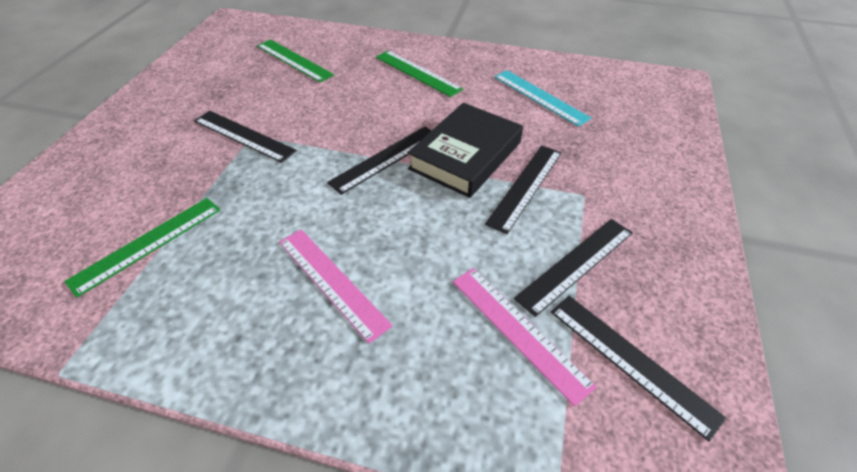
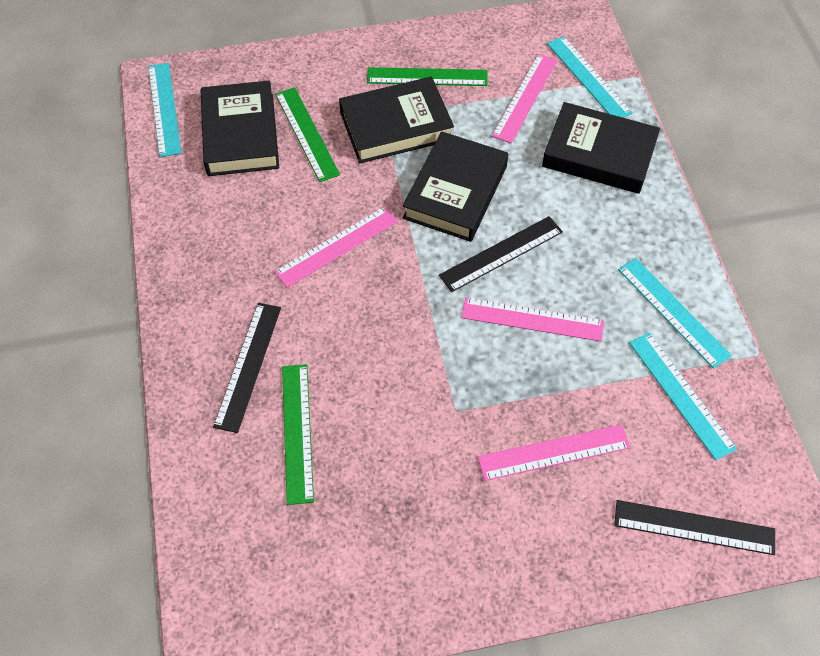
black book: 1 -> 4
black ruler: 5 -> 3
pink ruler: 2 -> 4
turquoise ruler: 1 -> 4

